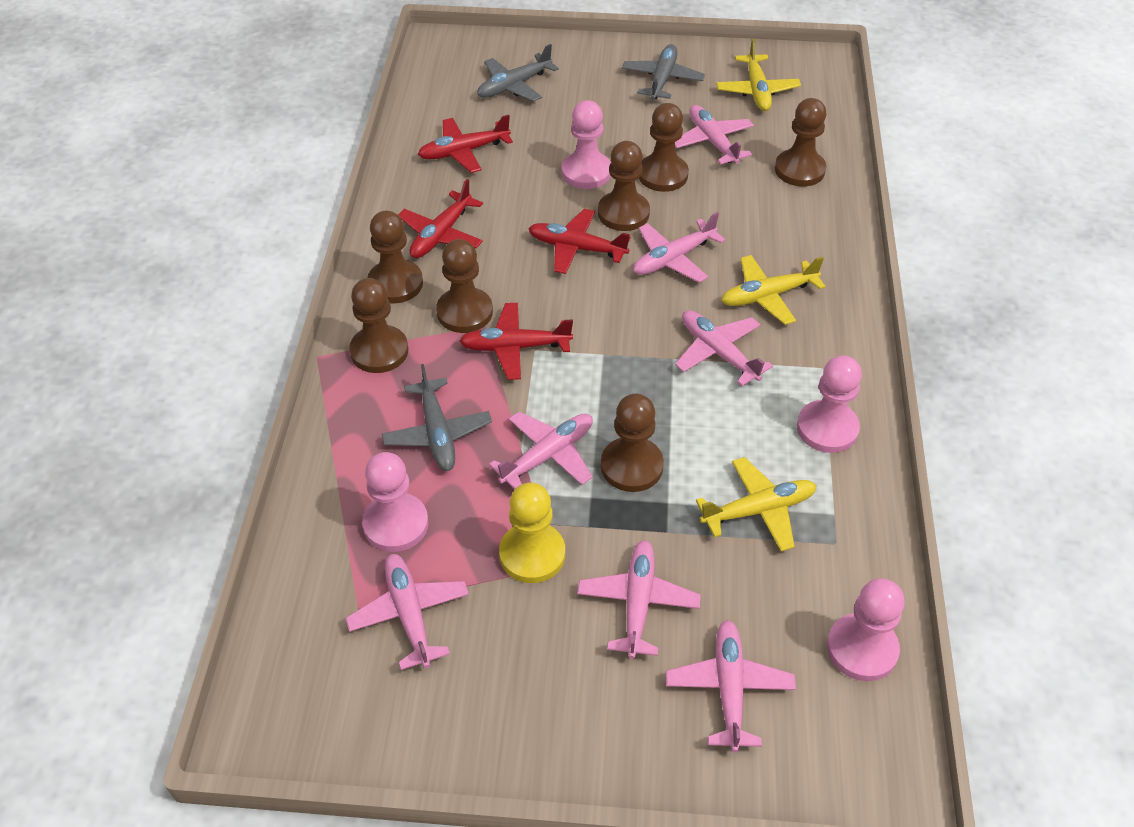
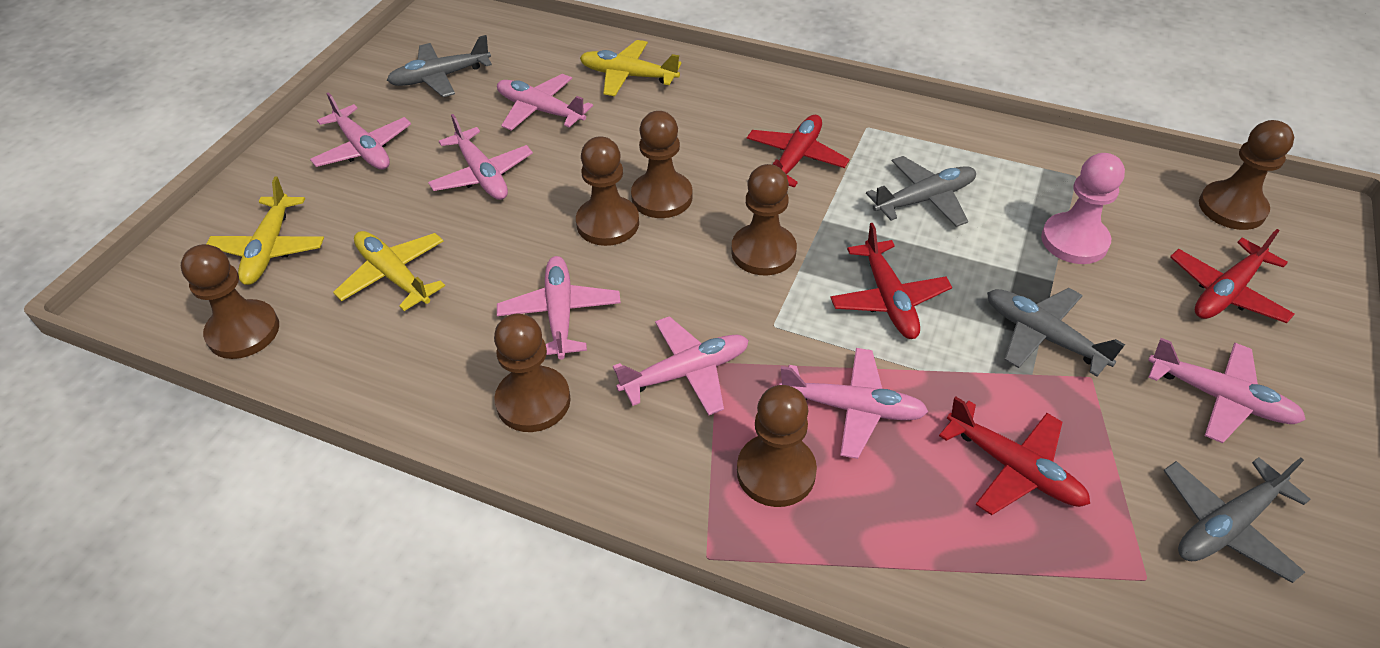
grey plane: 3 -> 4
pink pawn: 4 -> 1
yellow pawn: 1 -> 0

